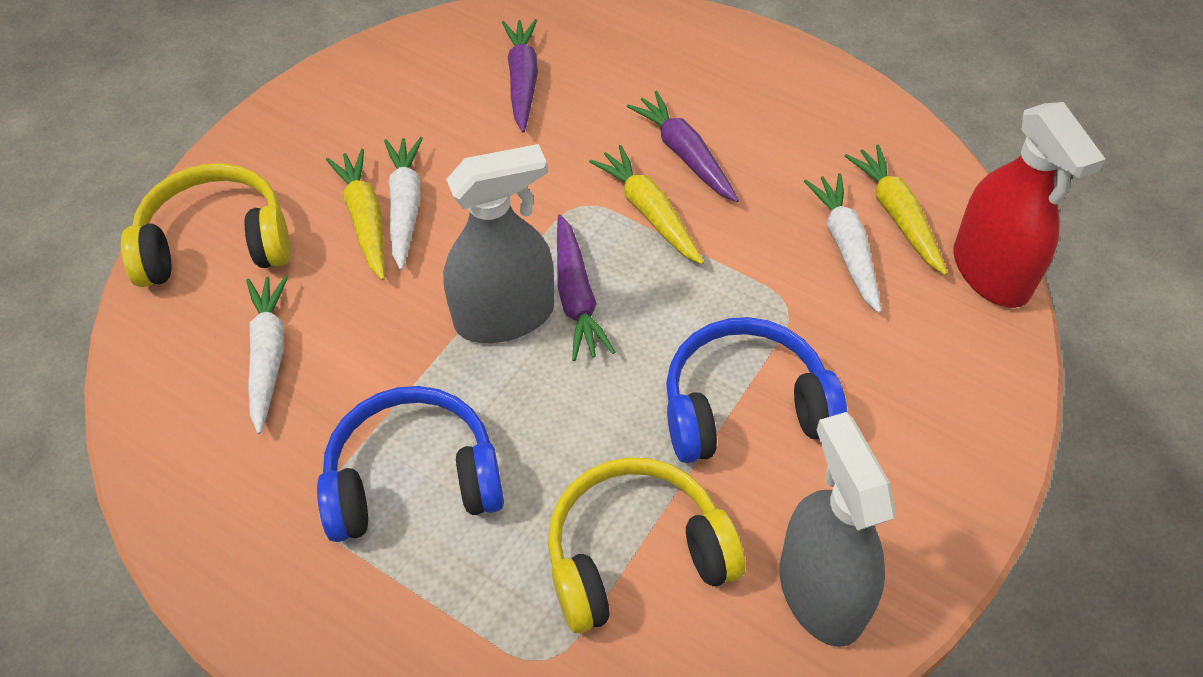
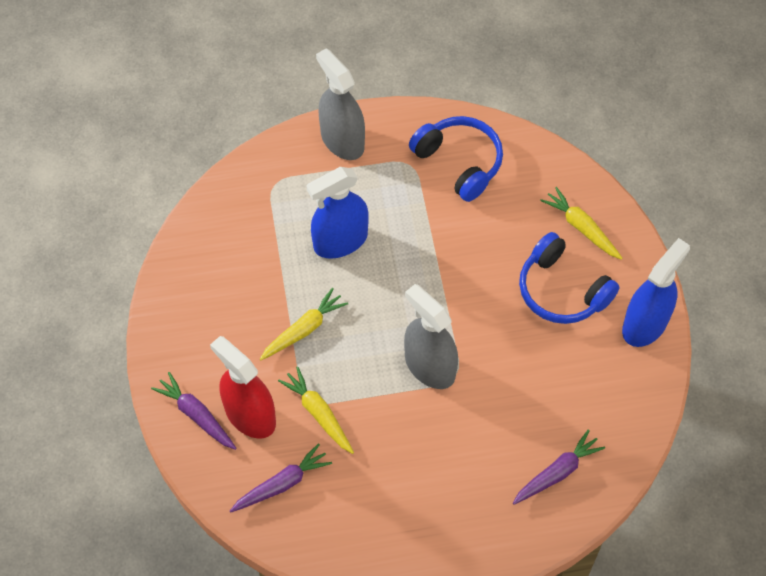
blue spray bottle: 0 -> 2
white carrot: 3 -> 0
yellow headphones: 2 -> 0

